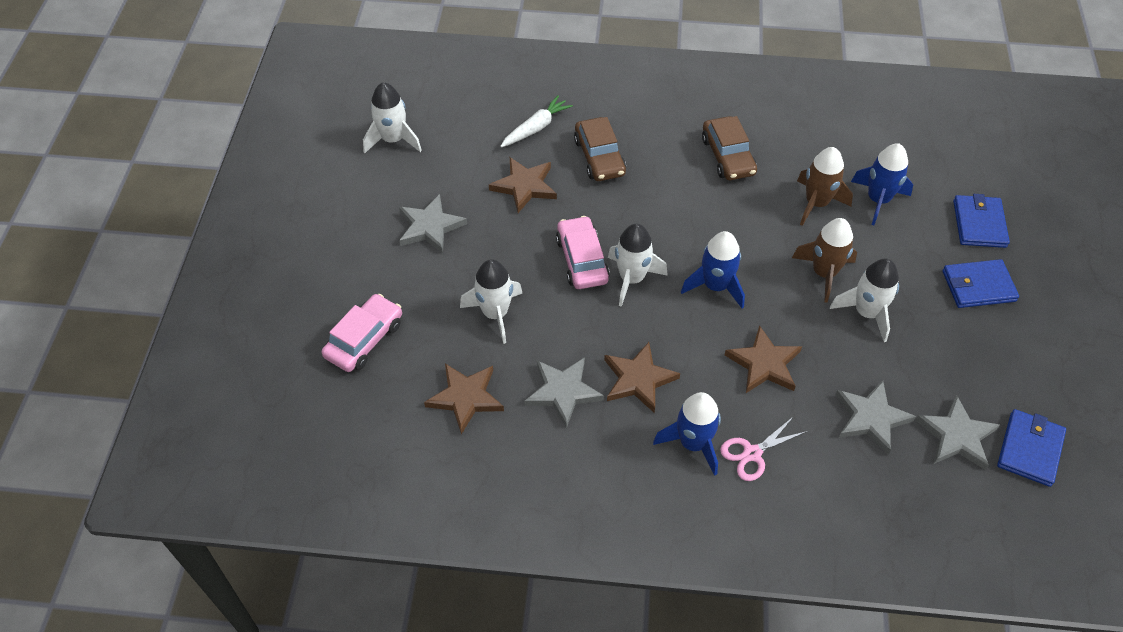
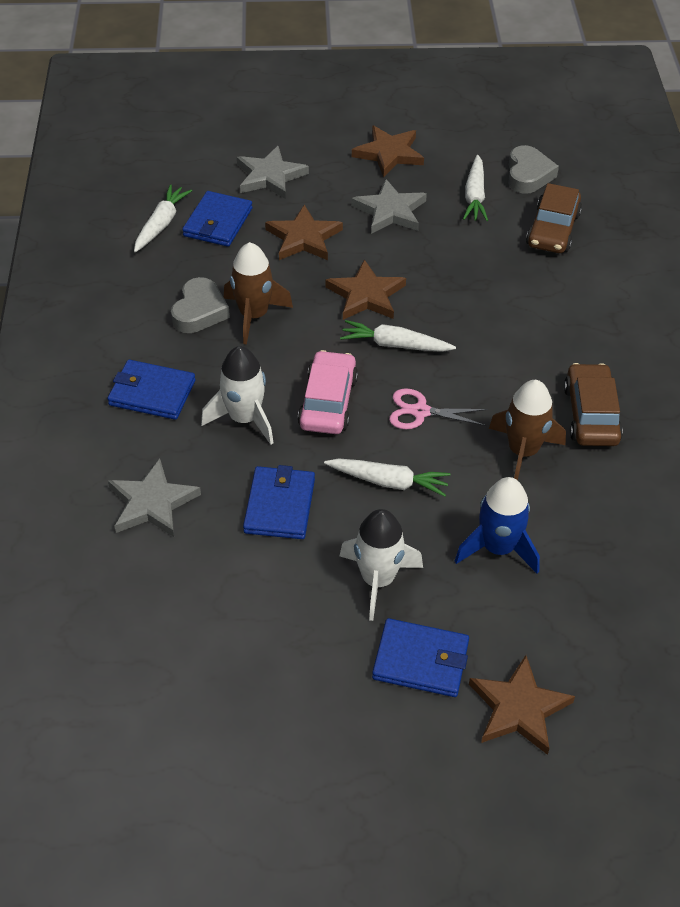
blue rocket: 3 -> 1
blue wallet: 3 -> 4
grey heart: 0 -> 2
grey star: 4 -> 3
pink car: 2 -> 1
white carrot: 1 -> 4
white rocket: 4 -> 2

